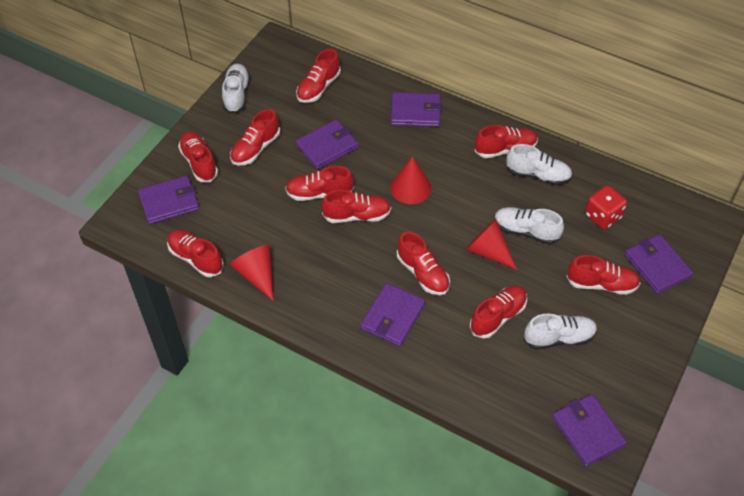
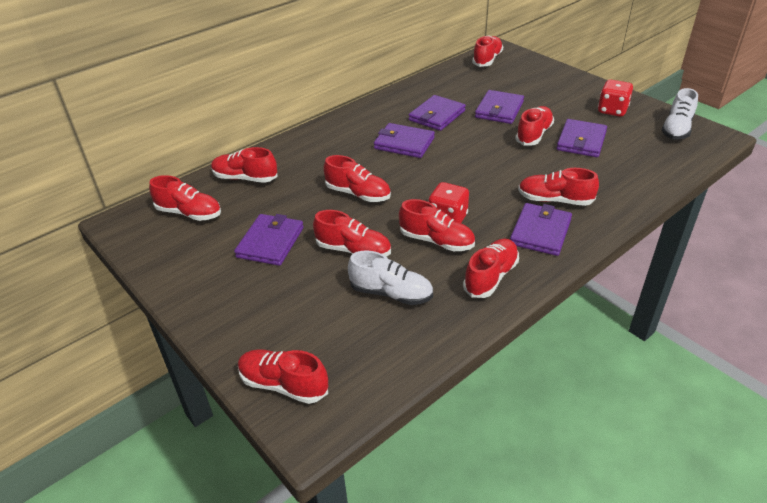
red cone: 3 -> 0
red dice: 1 -> 2
white shoe: 4 -> 2

